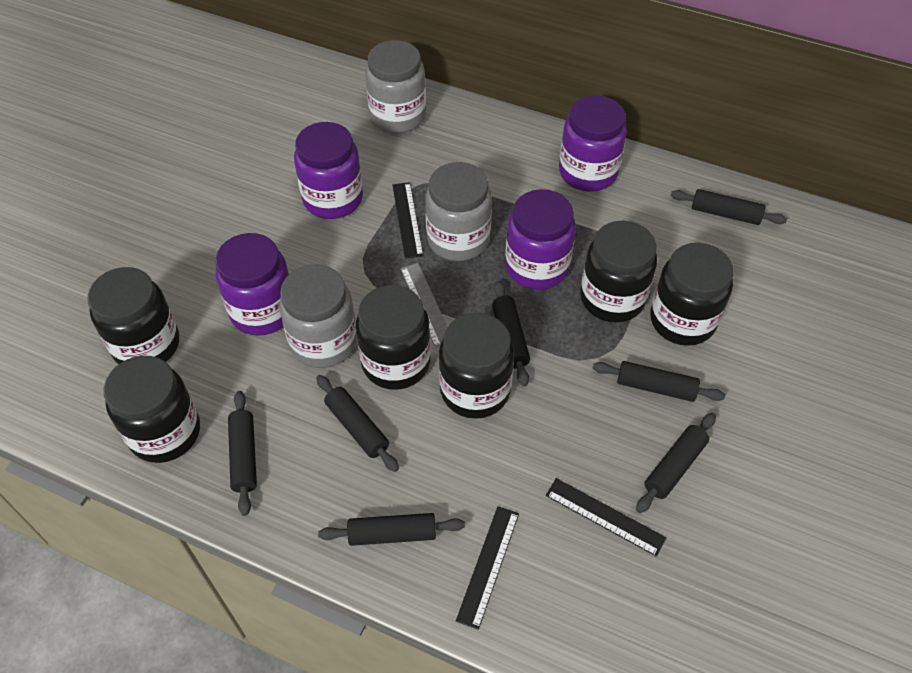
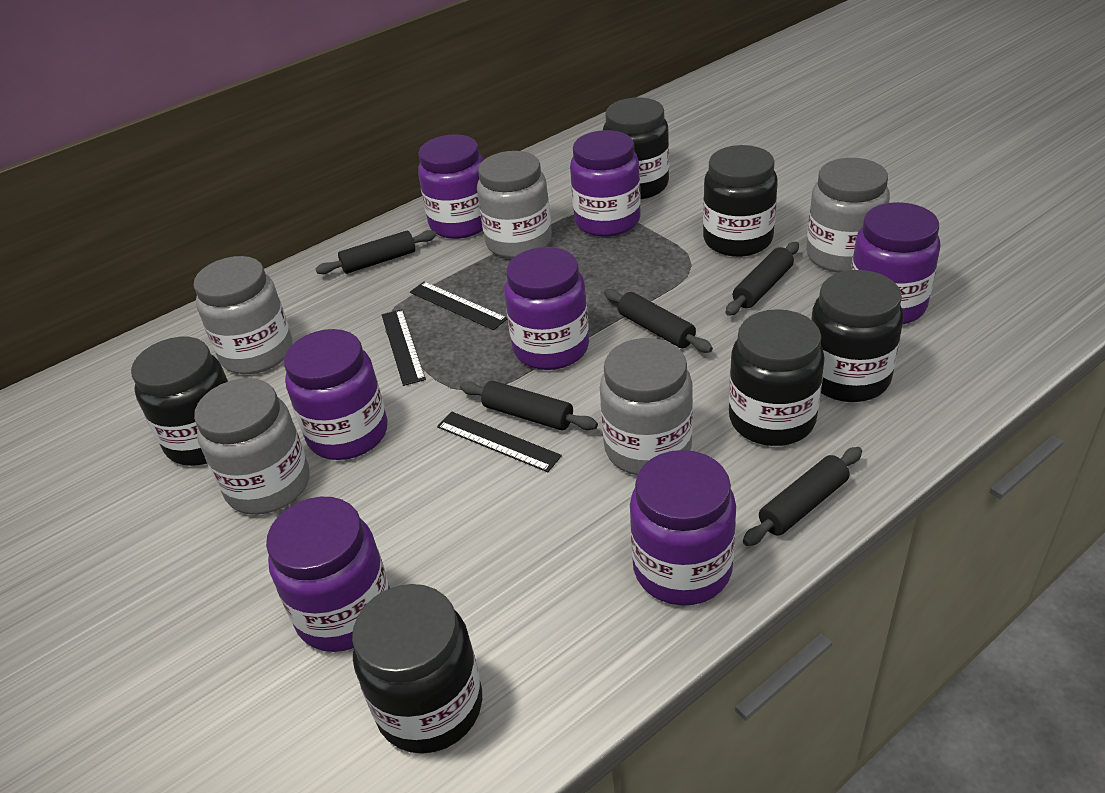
black rolling pin: 7 -> 5
grey jar: 3 -> 5
grey ruler: 1 -> 0
purple jar: 4 -> 7

